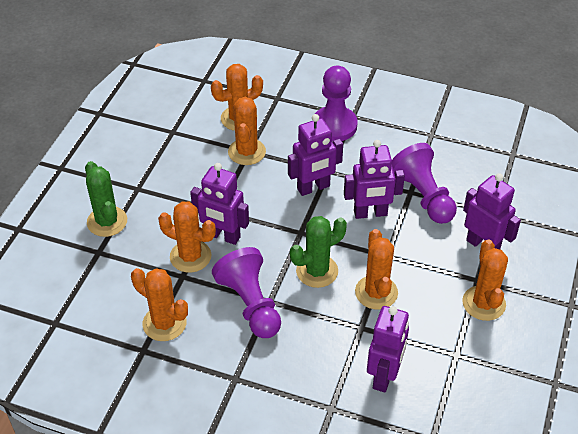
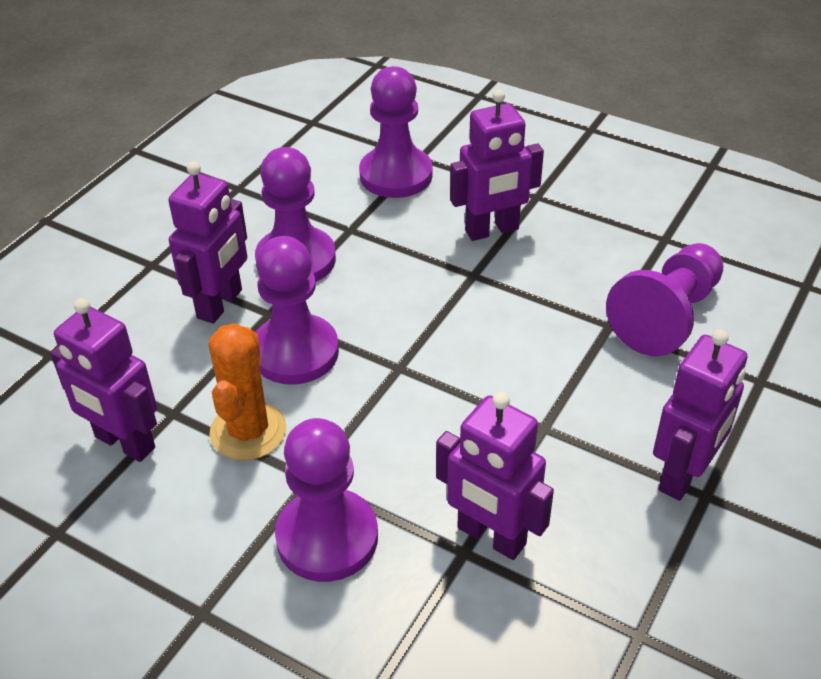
green cactus: 2 -> 0
orange cactus: 6 -> 1
purple pawn: 3 -> 5

